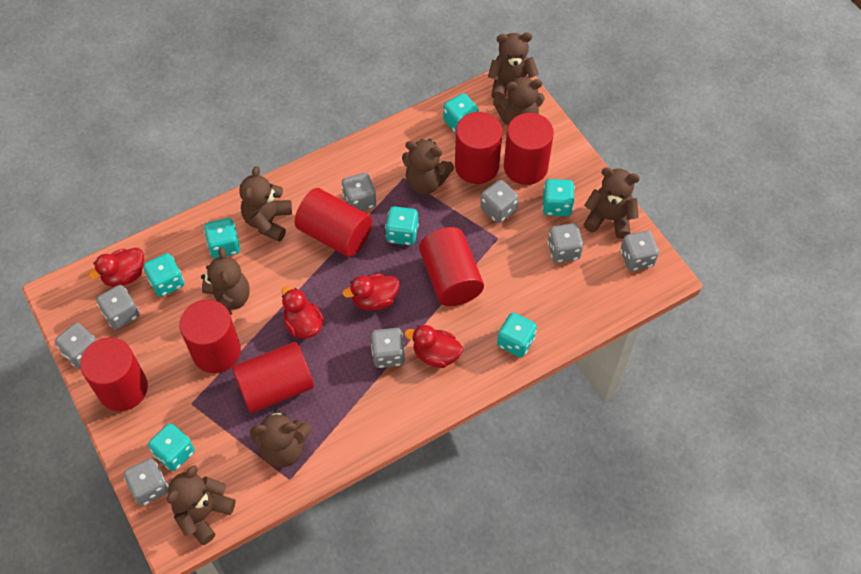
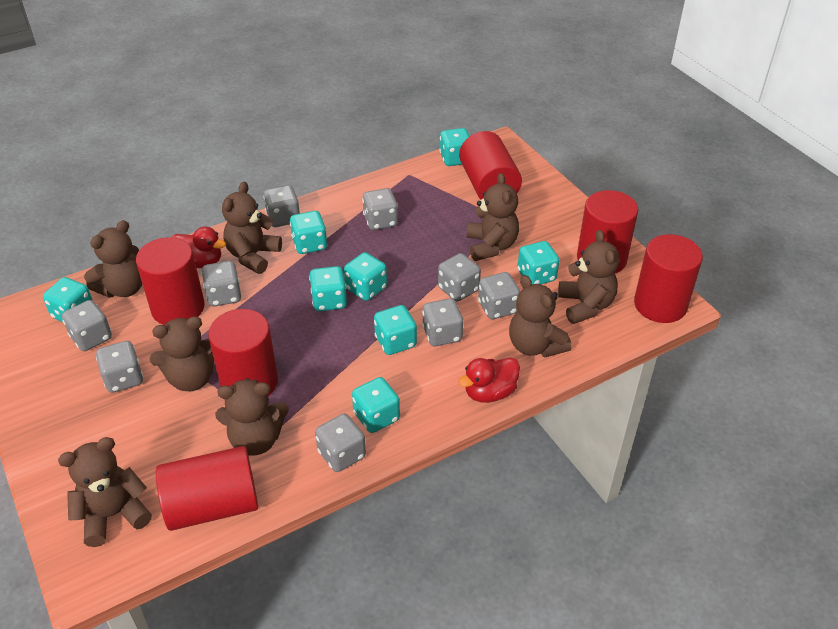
grey dice: 8 -> 9
red cylinder: 7 -> 6
red duck: 4 -> 2
turquoise dice: 7 -> 8

